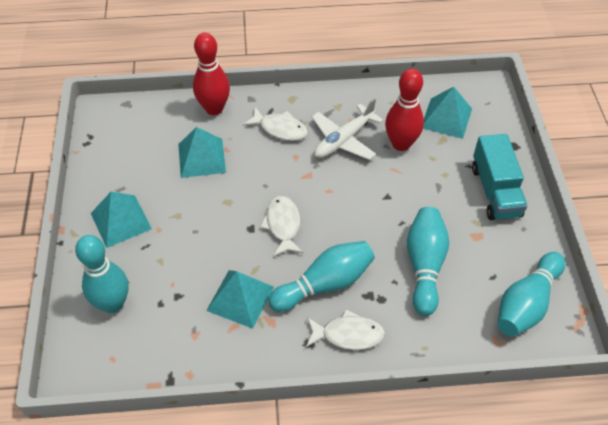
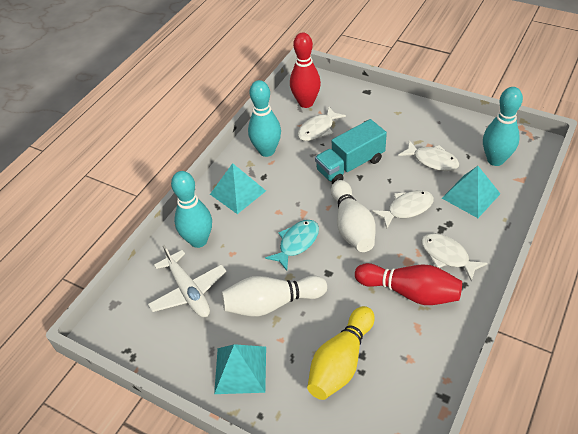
turquoise bowling pin: 4 -> 3
turquoise fish: 0 -> 1
turquoise pyramid: 4 -> 3
white bowling pin: 0 -> 2
white fish: 3 -> 4
yellow bowling pin: 0 -> 1

